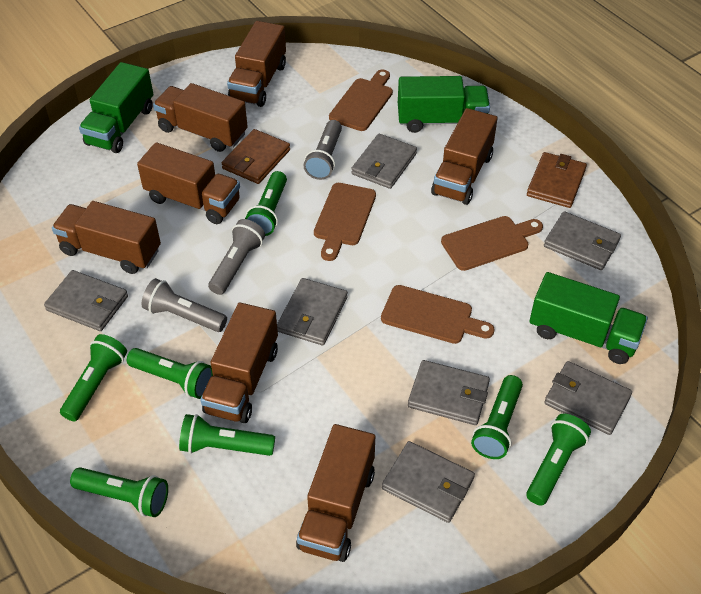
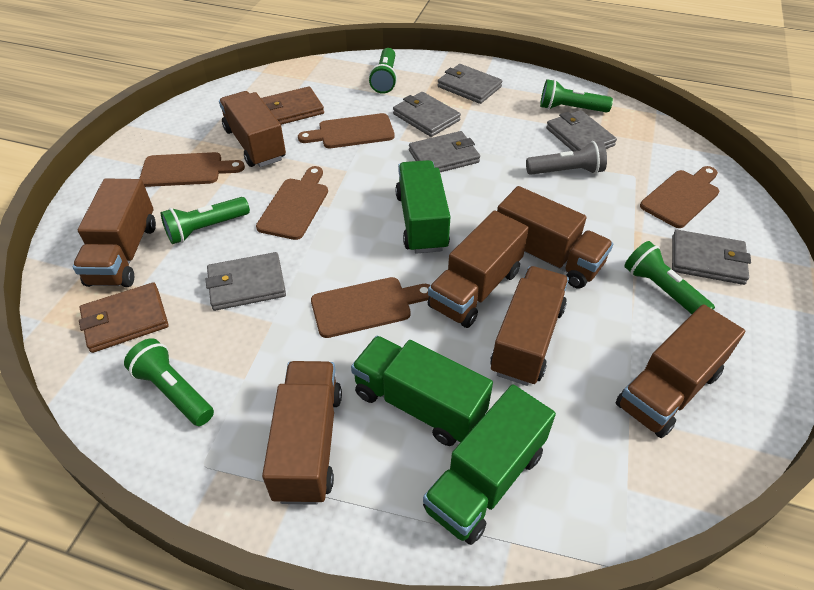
brown cutting board: 4 -> 5
green flashlight: 7 -> 5
grey flashlight: 3 -> 1
grey wallet: 7 -> 6

